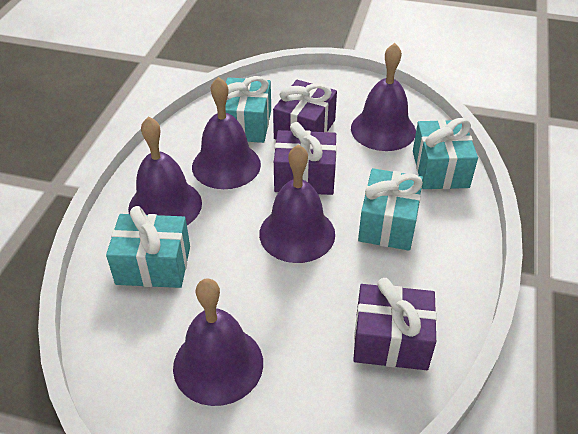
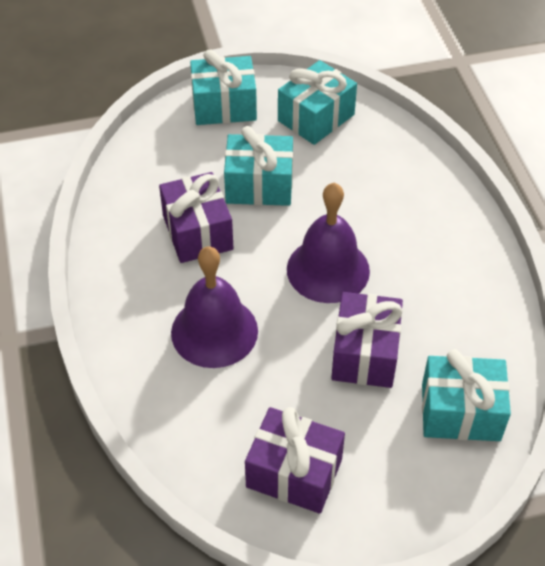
purple bell: 5 -> 2

